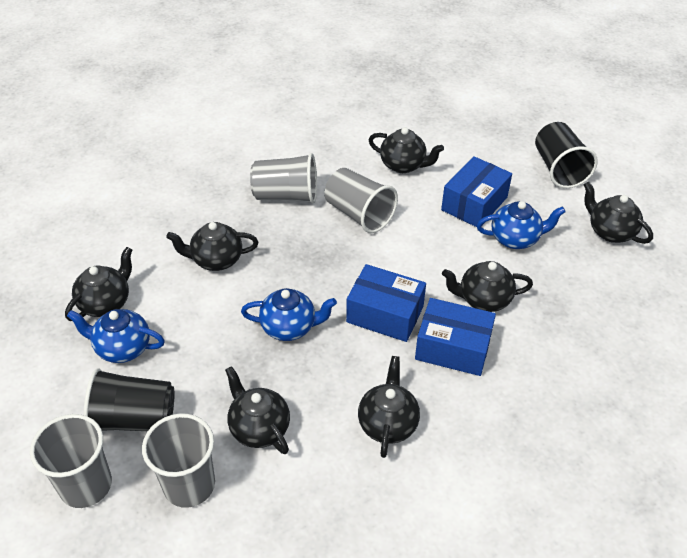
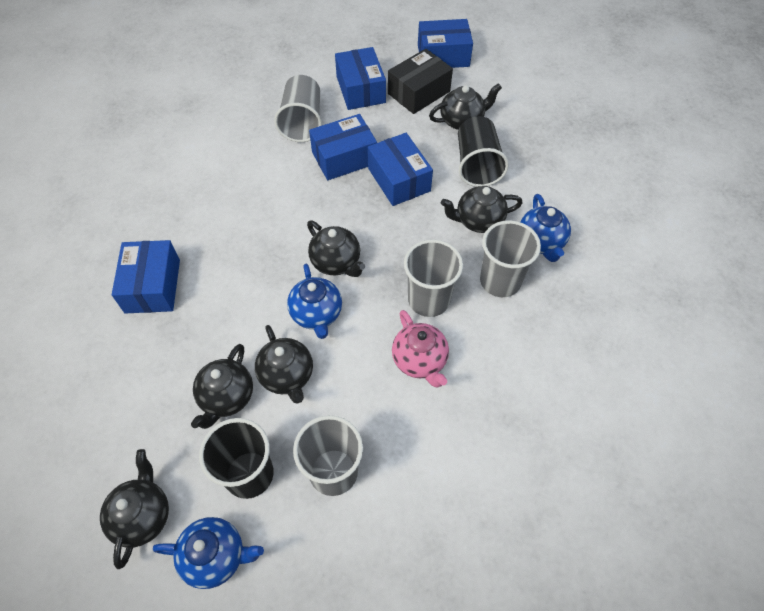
black box: 0 -> 1
black teapot: 7 -> 6
blue box: 3 -> 5
pink teapot: 0 -> 1

